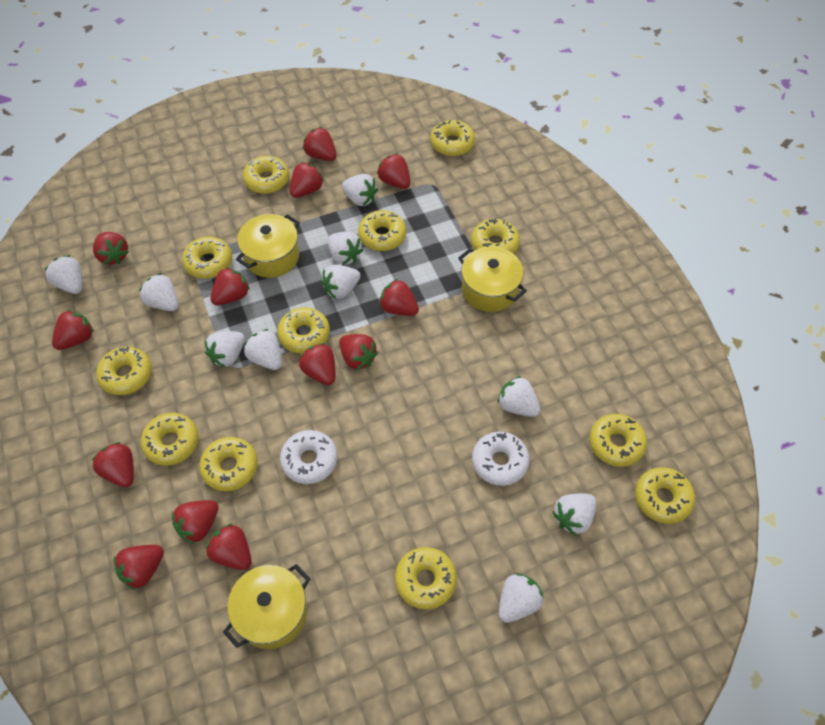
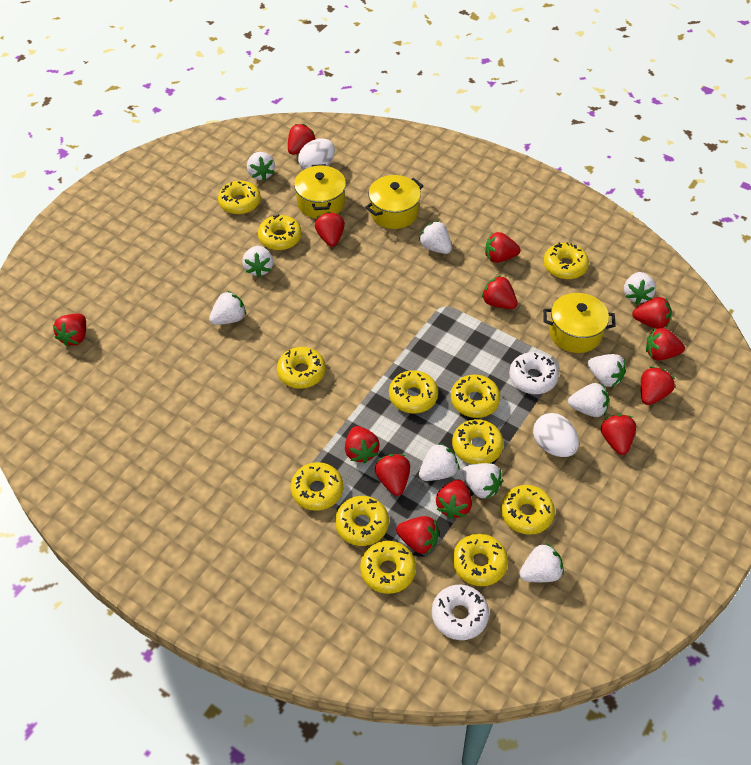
white egg: 0 -> 2

